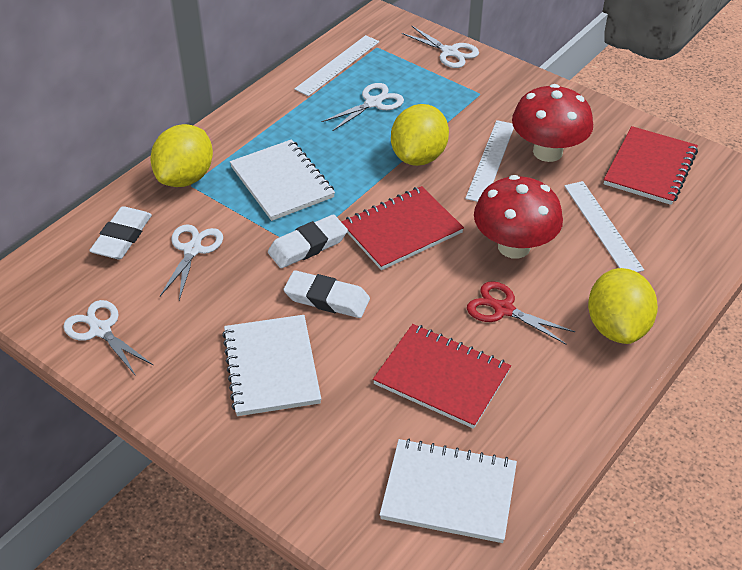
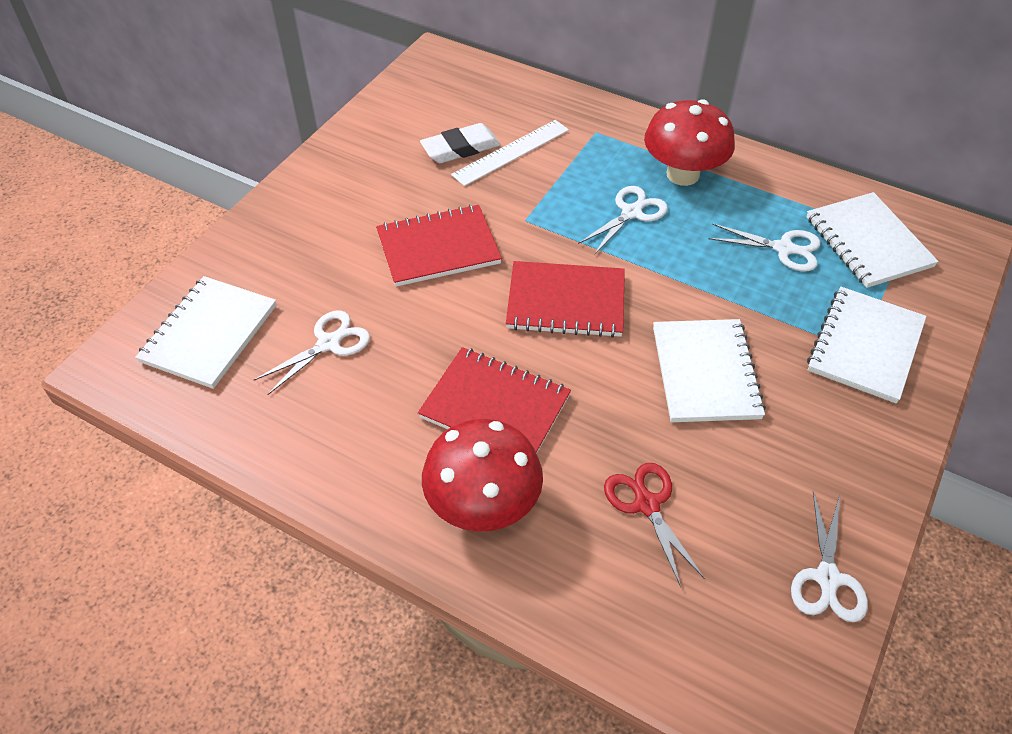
white eraser: 3 -> 1
white notebook: 3 -> 4
white ruler: 3 -> 1
yellow lemon: 3 -> 0

